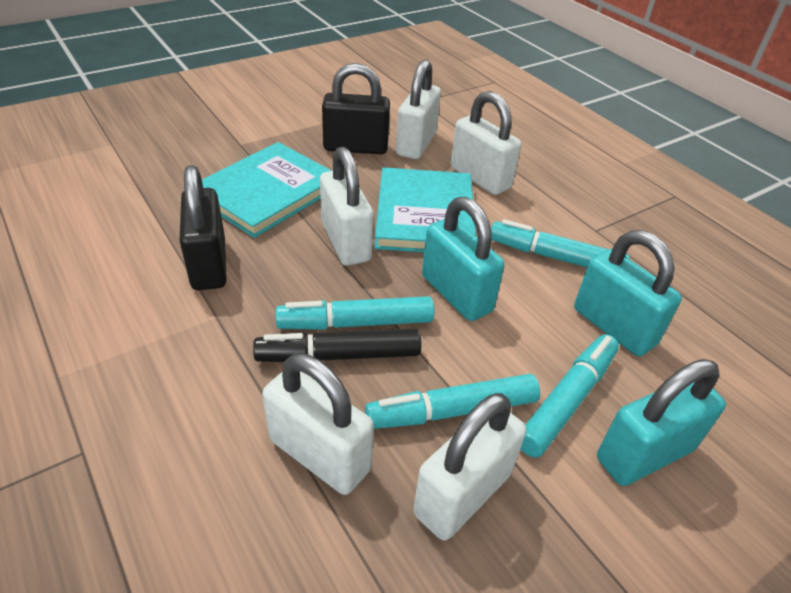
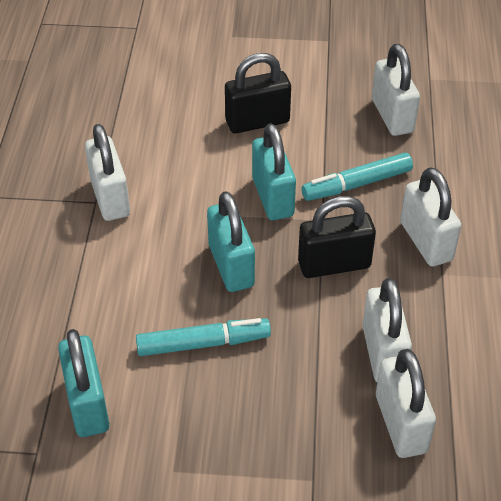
black marker: 1 -> 0
turquoise book: 2 -> 0
turquoise marker: 4 -> 2

